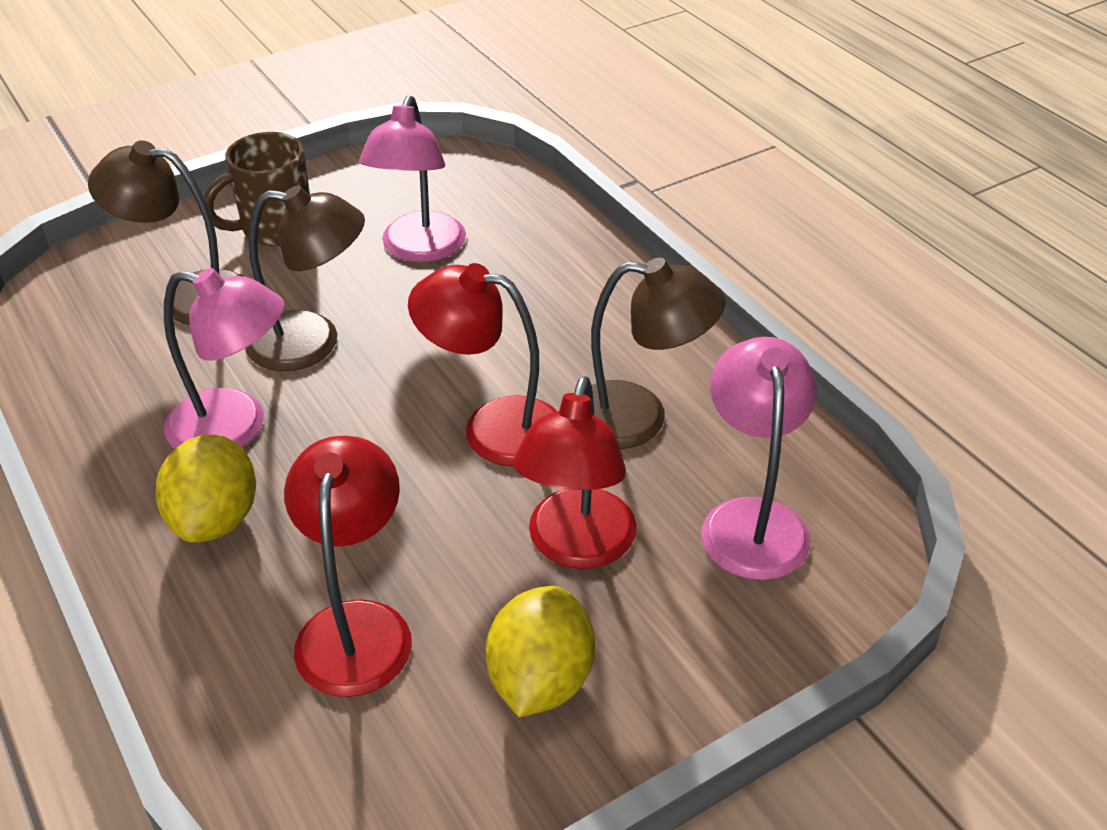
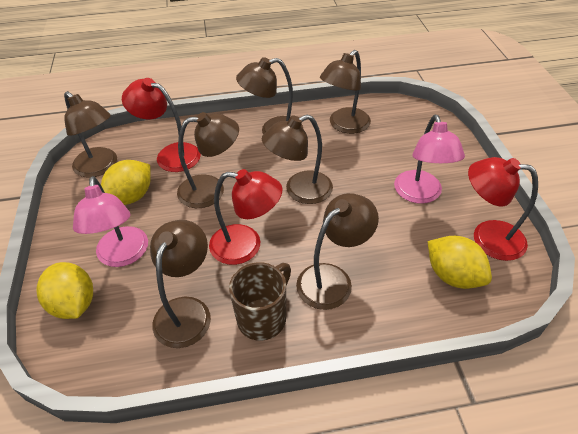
brown lamp: 3 -> 7
pink lamp: 3 -> 2
yellow lemon: 2 -> 3

